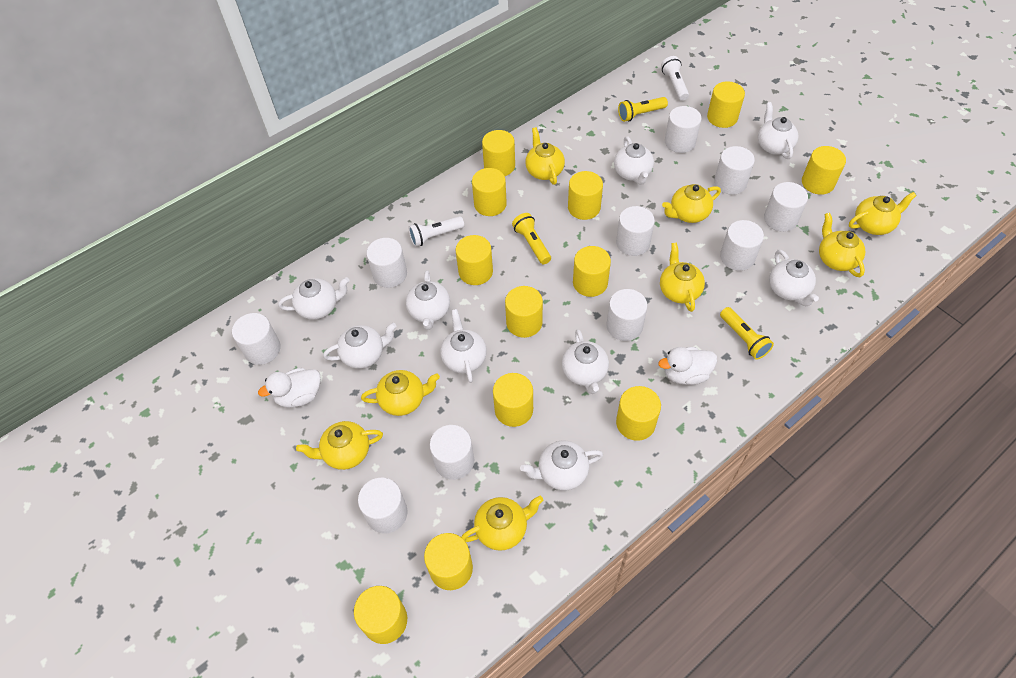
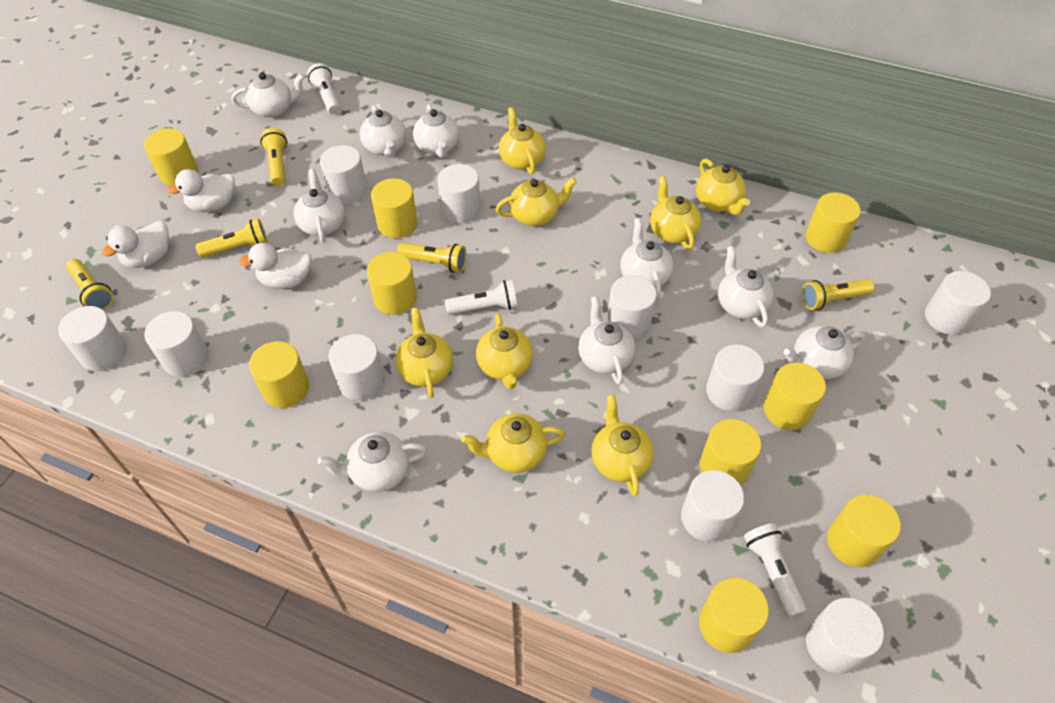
white duck: 2 -> 3
white flashlight: 2 -> 3
yellow cylinder: 12 -> 9
yellow flashlight: 3 -> 5

